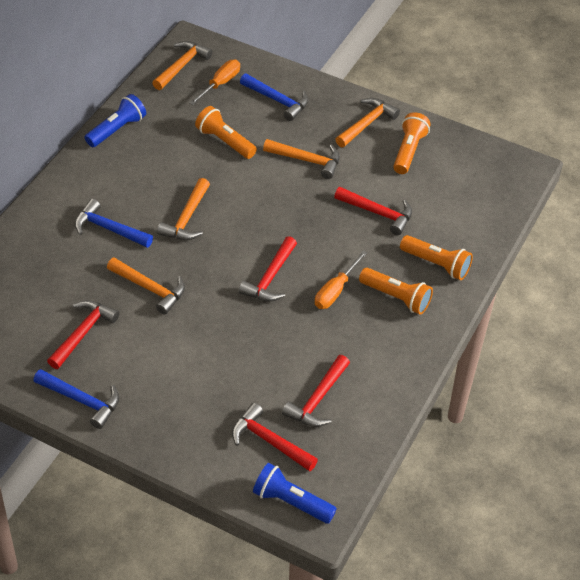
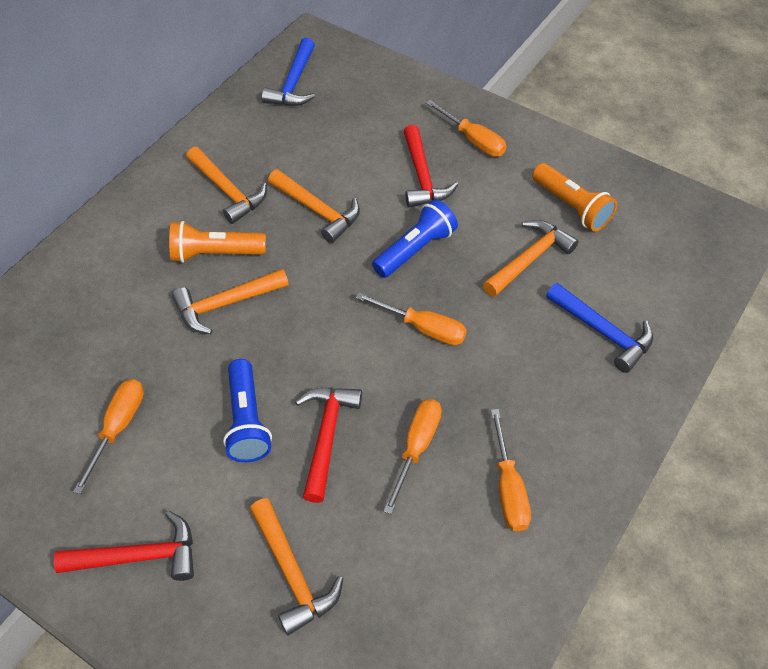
blue hammer: 3 -> 2
orange flashlight: 4 -> 2
orange screwdriver: 2 -> 5
red hammer: 5 -> 3

